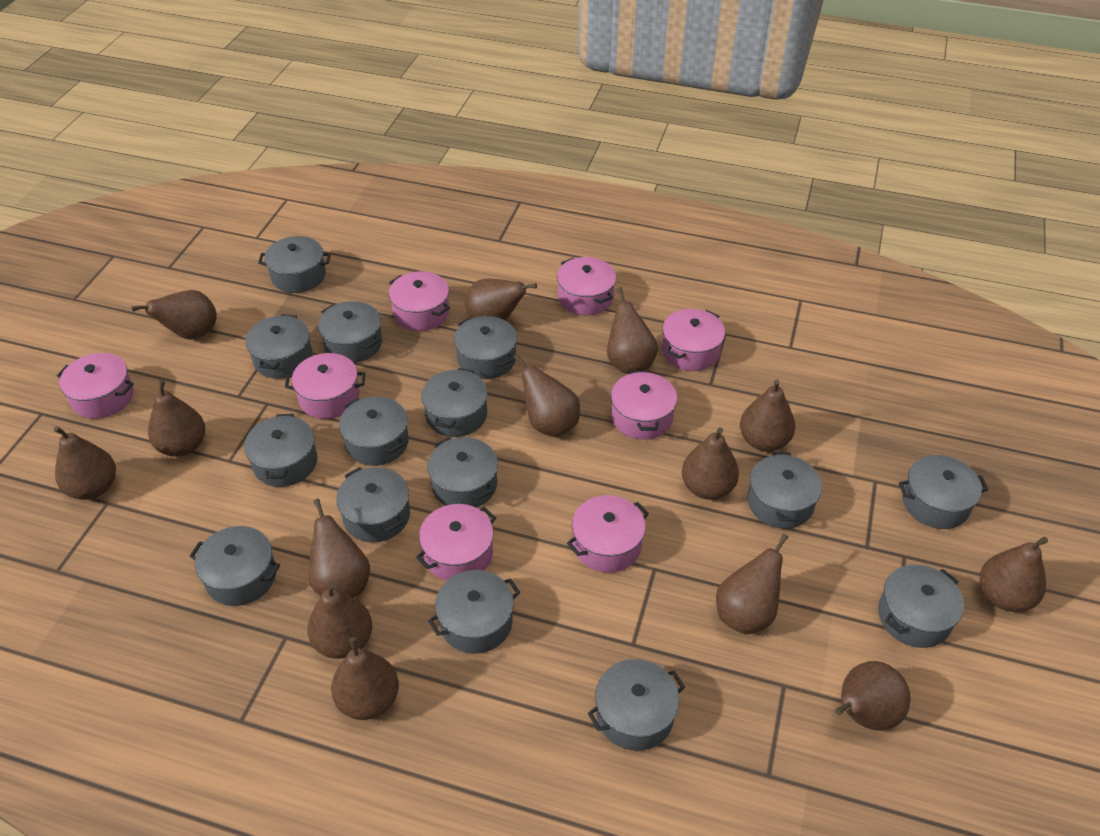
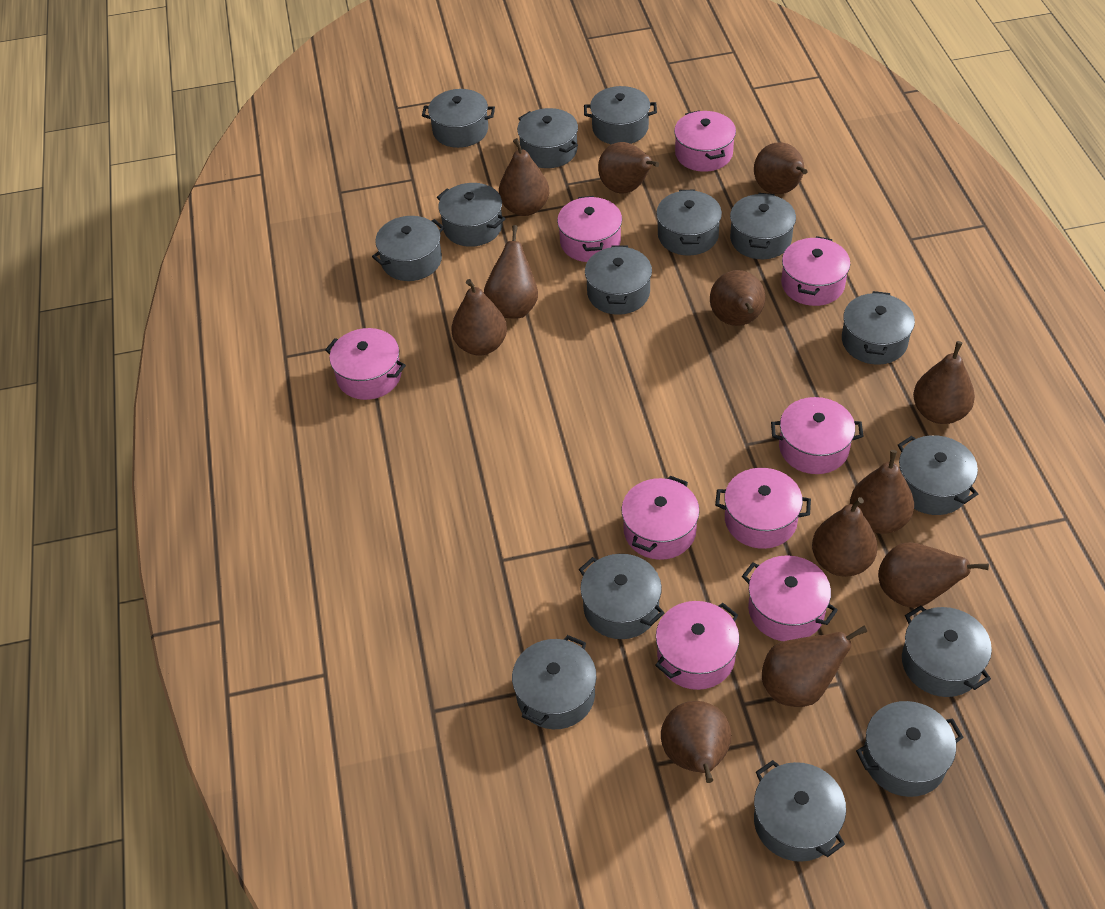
brown pear: 14 -> 12
pink pot: 8 -> 9

